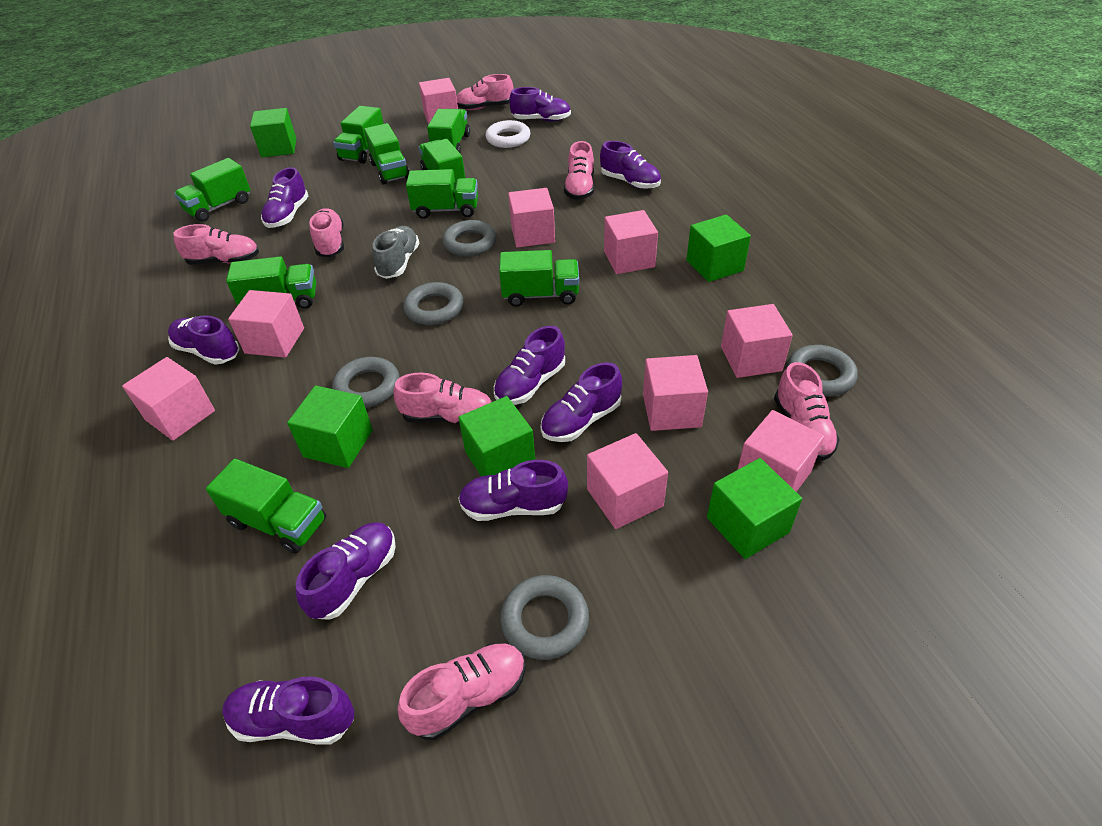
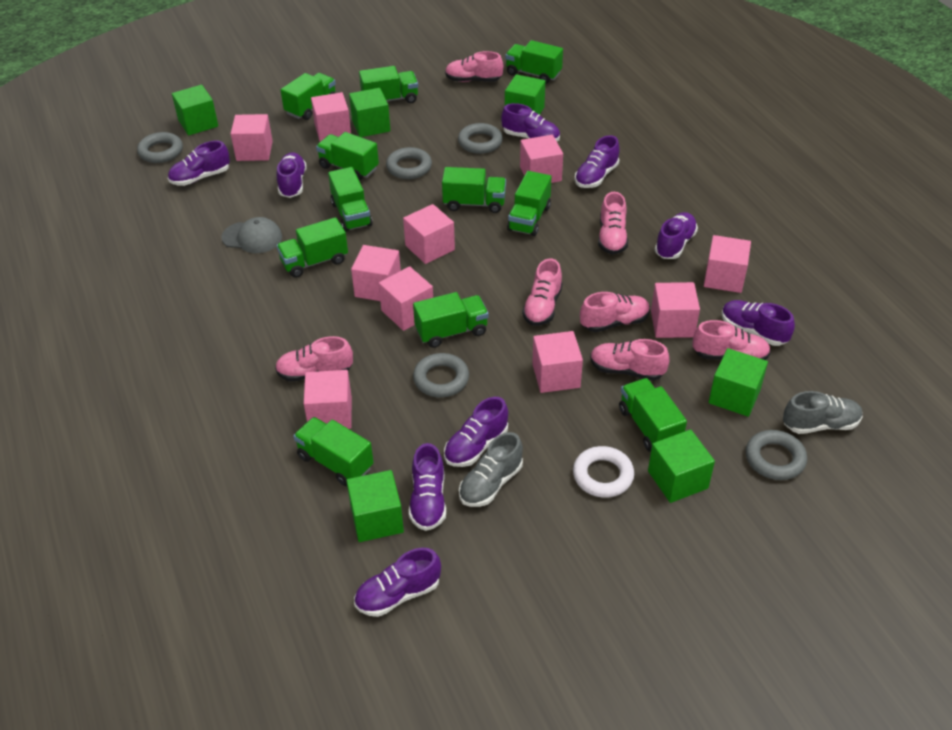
green cube: 5 -> 6
green truck: 9 -> 11
grey cap: 0 -> 1
grey shoe: 1 -> 2
pink cube: 9 -> 10

